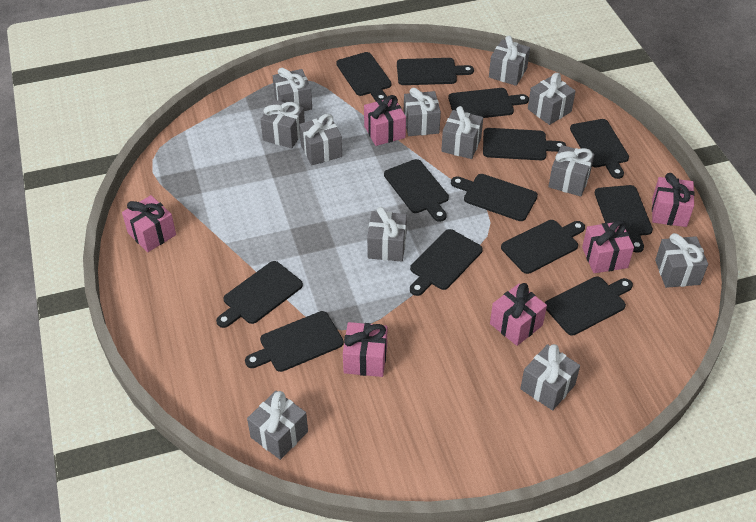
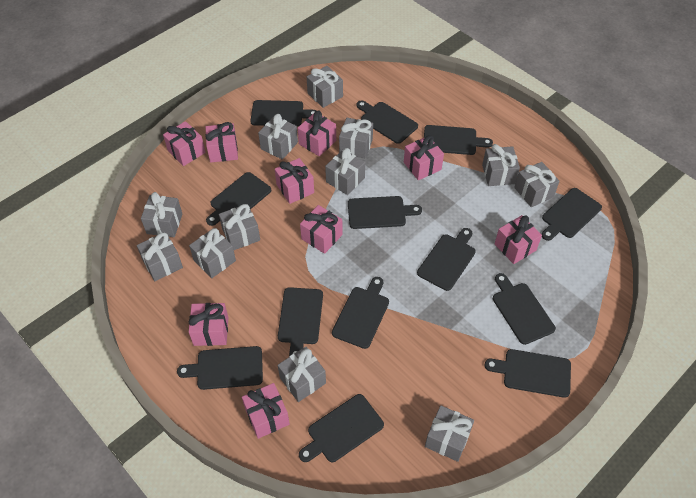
pink gift: 6 -> 9

